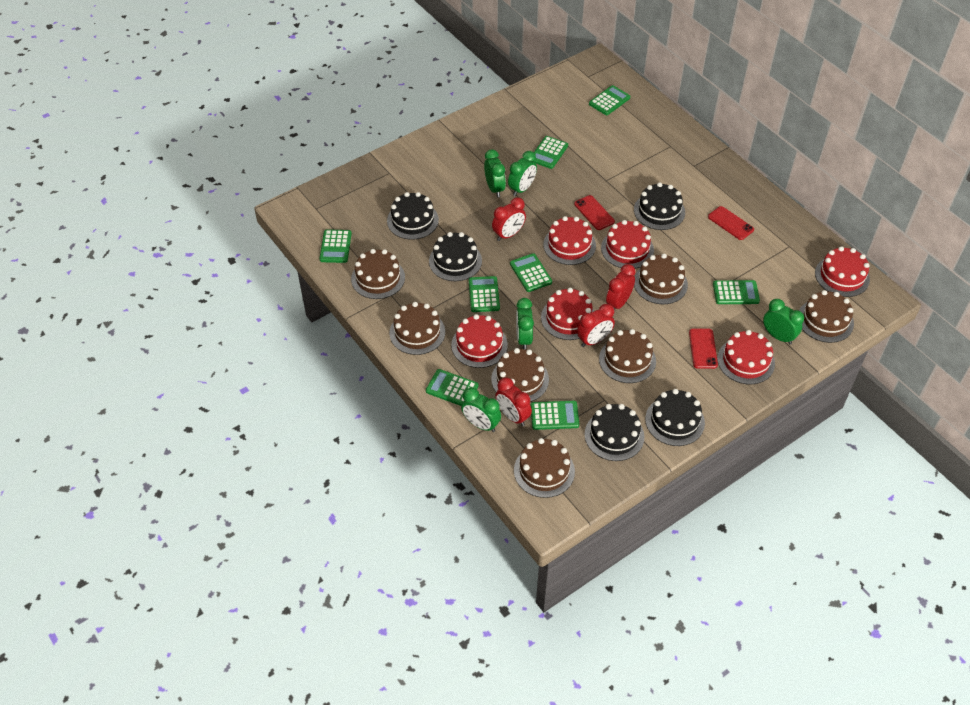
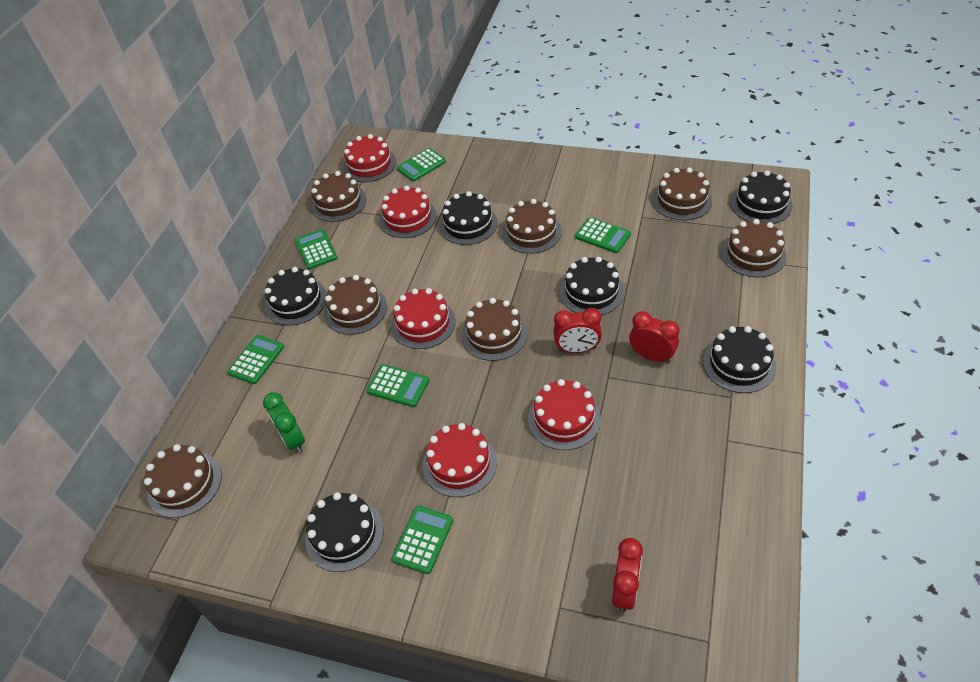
black cake: 5 -> 6
green calculator: 8 -> 6
green clock: 5 -> 1
red cake: 6 -> 5
red clock: 4 -> 3
red phone: 3 -> 0

